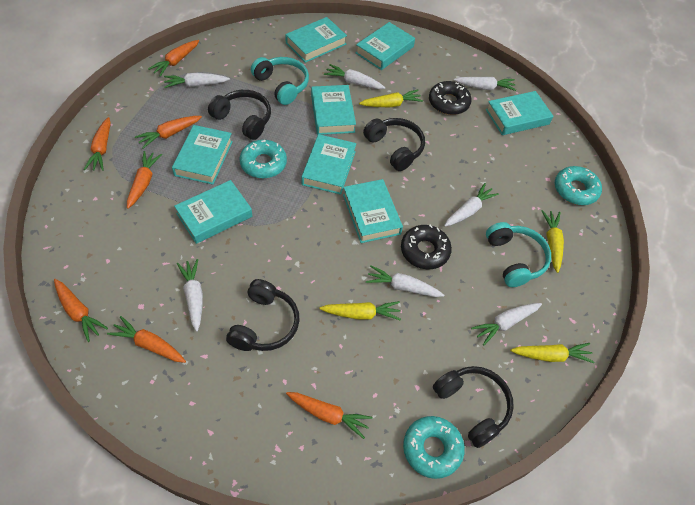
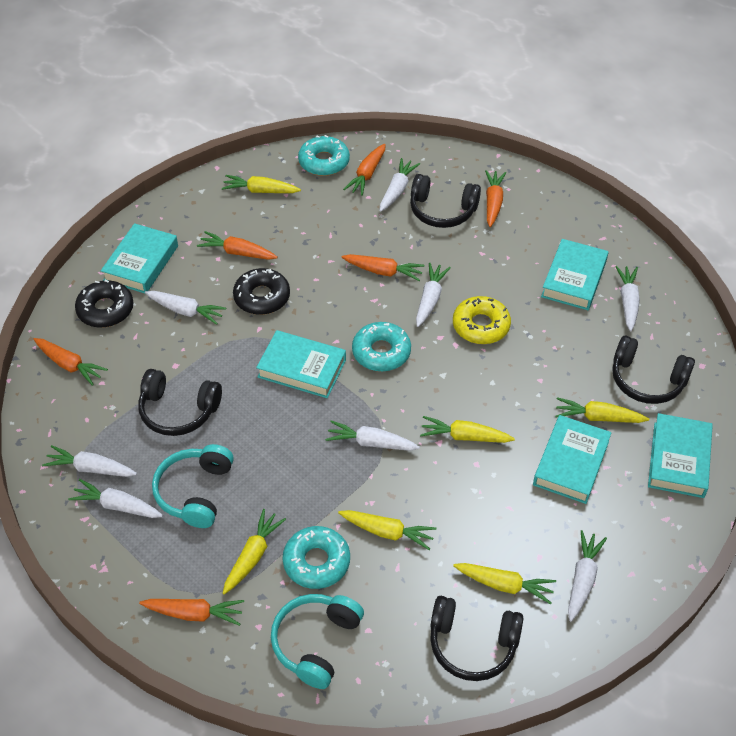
orange carrot: 7 -> 6
turquoise book: 8 -> 5
white carrot: 7 -> 8
yellow carrot: 4 -> 6
yellow donut: 0 -> 1

